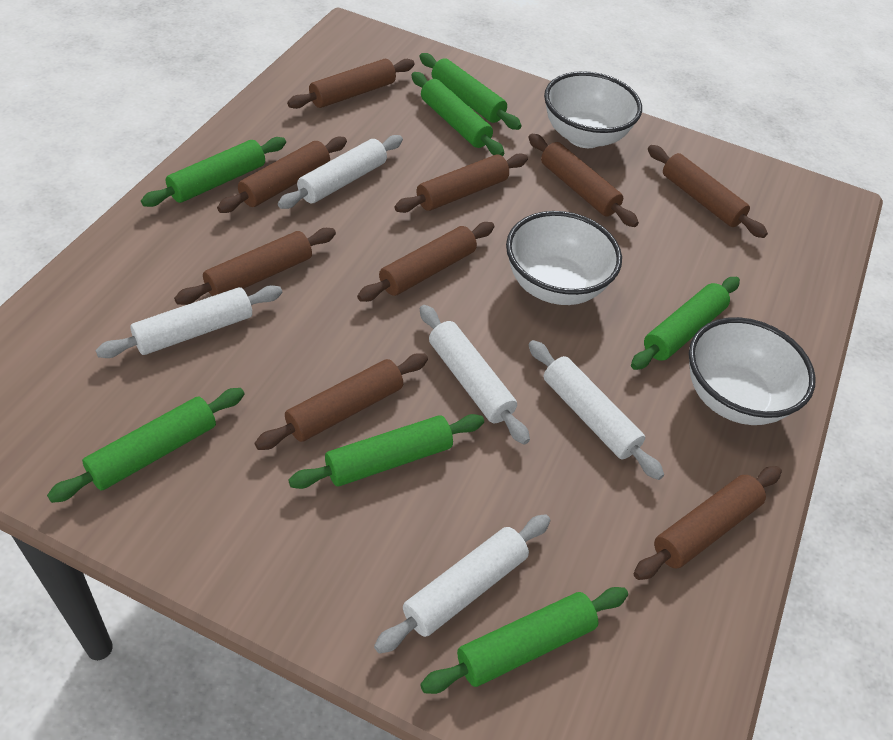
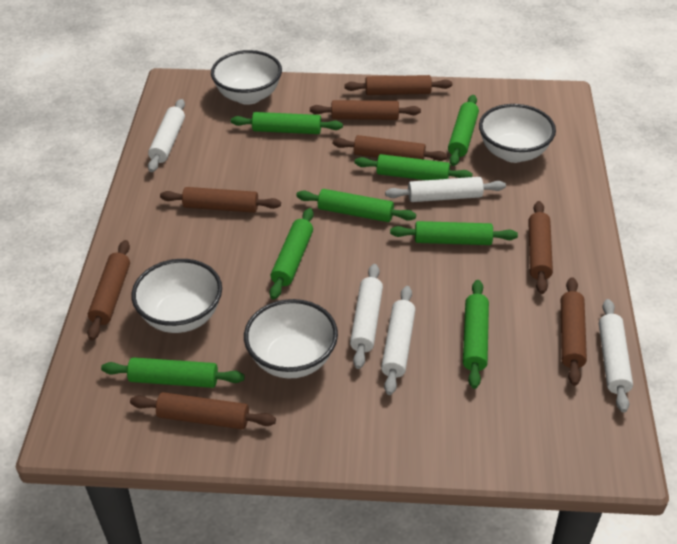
brown rolling pin: 9 -> 8
green rolling pin: 7 -> 8
white bowl: 3 -> 4

